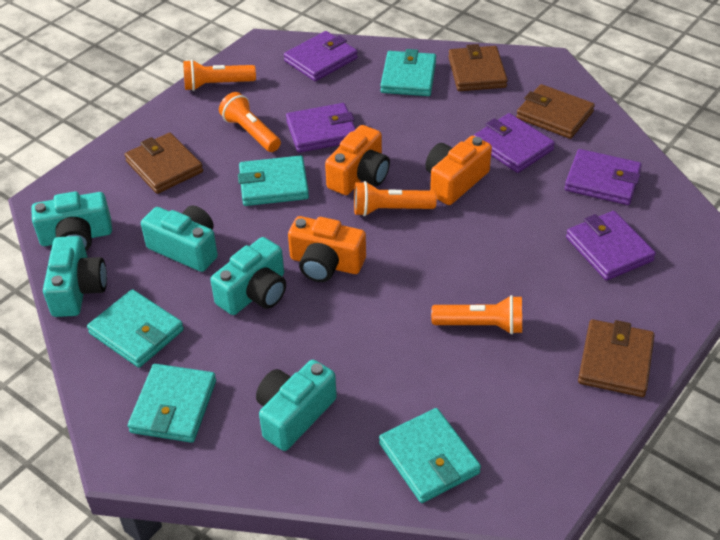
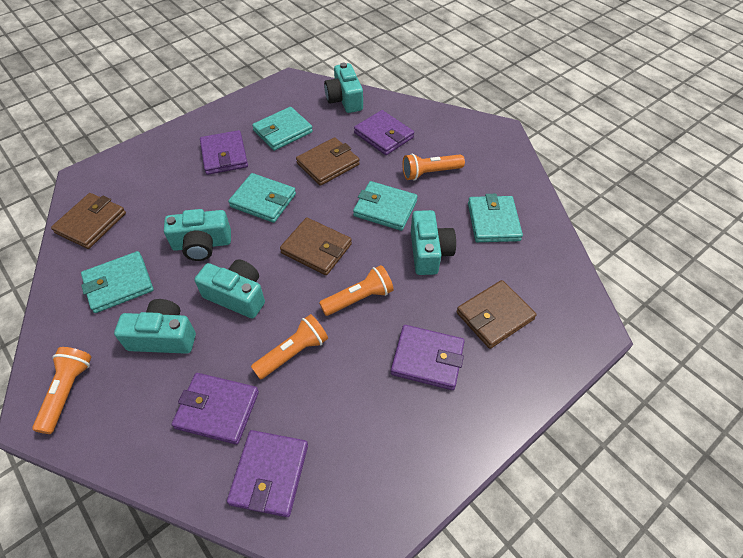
orange camera: 3 -> 0

